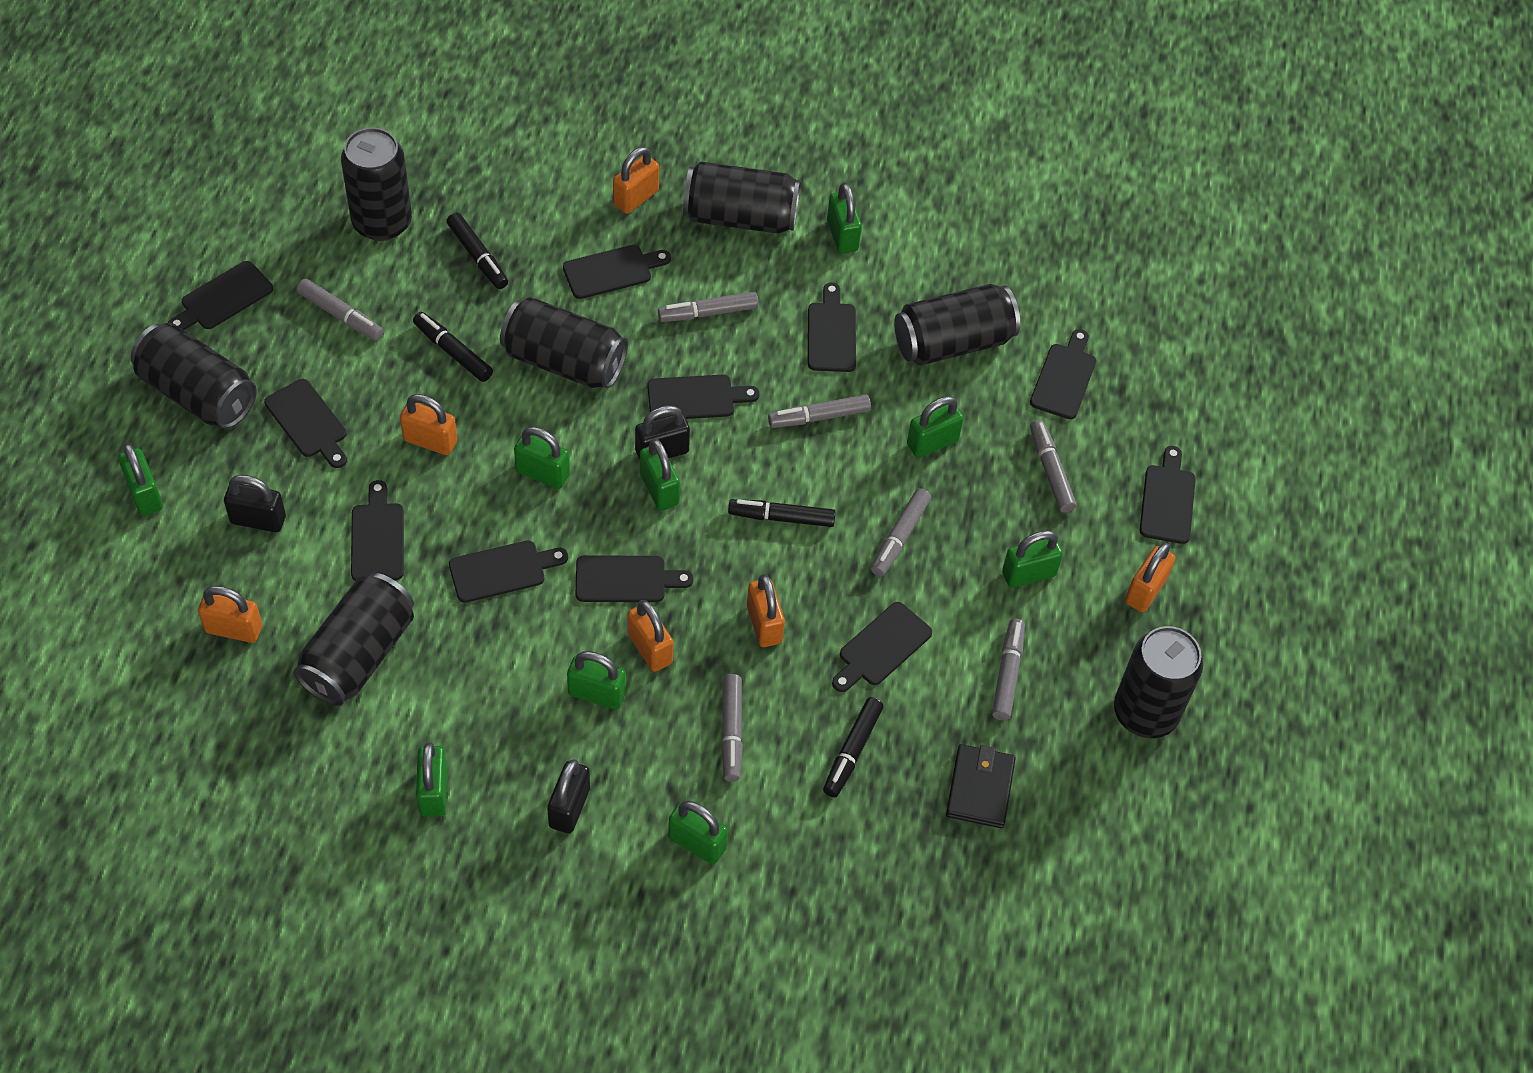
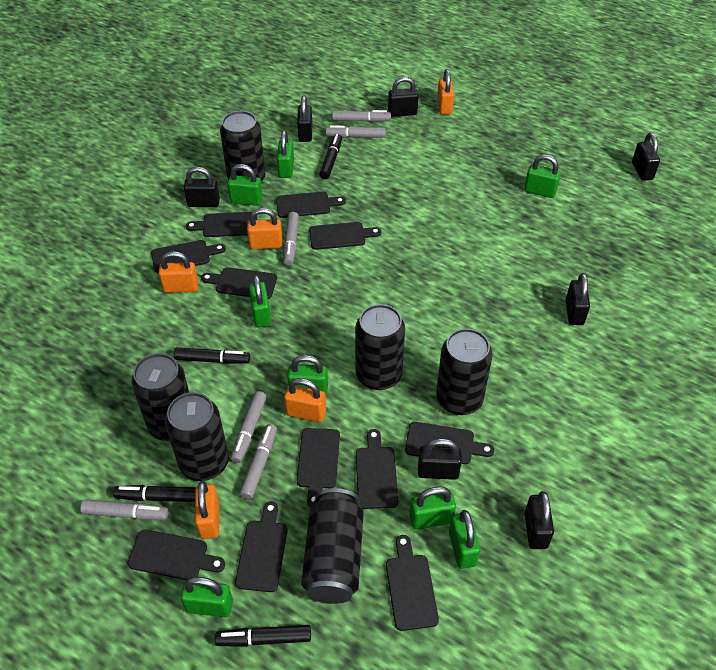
black can: 7 -> 6
black padlock: 3 -> 7
black wallet: 1 -> 0
green padlock: 9 -> 8
grey marker: 7 -> 6
orange padlock: 6 -> 5

